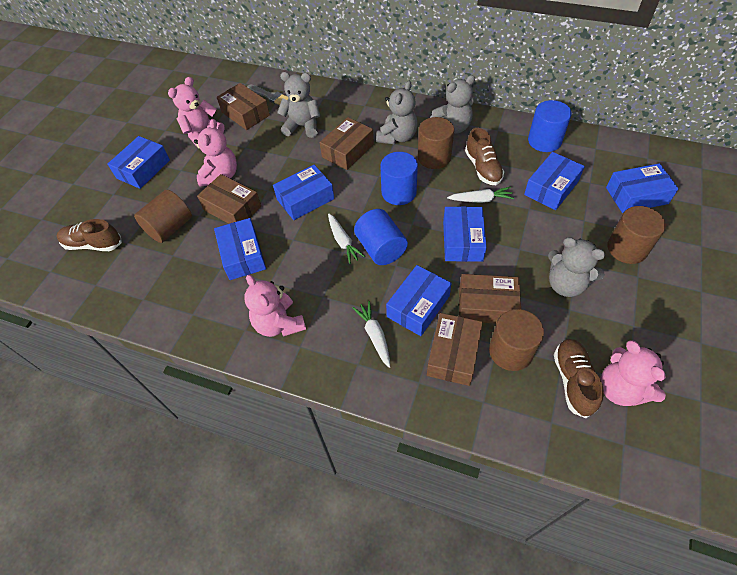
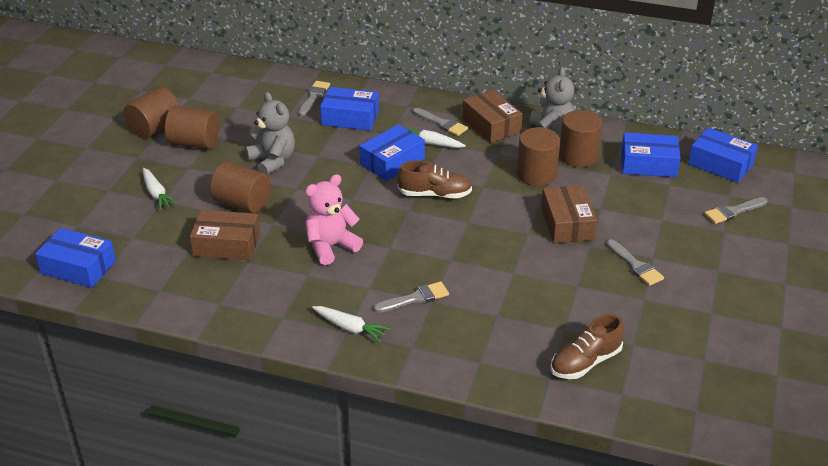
blue box: 7 -> 5
blue cylinder: 3 -> 0
brown box: 5 -> 3
brown cylinder: 4 -> 5
brown shoe: 3 -> 2
grey brush: 1 -> 5
grey teddy bear: 4 -> 2
pink teddy bear: 4 -> 1

